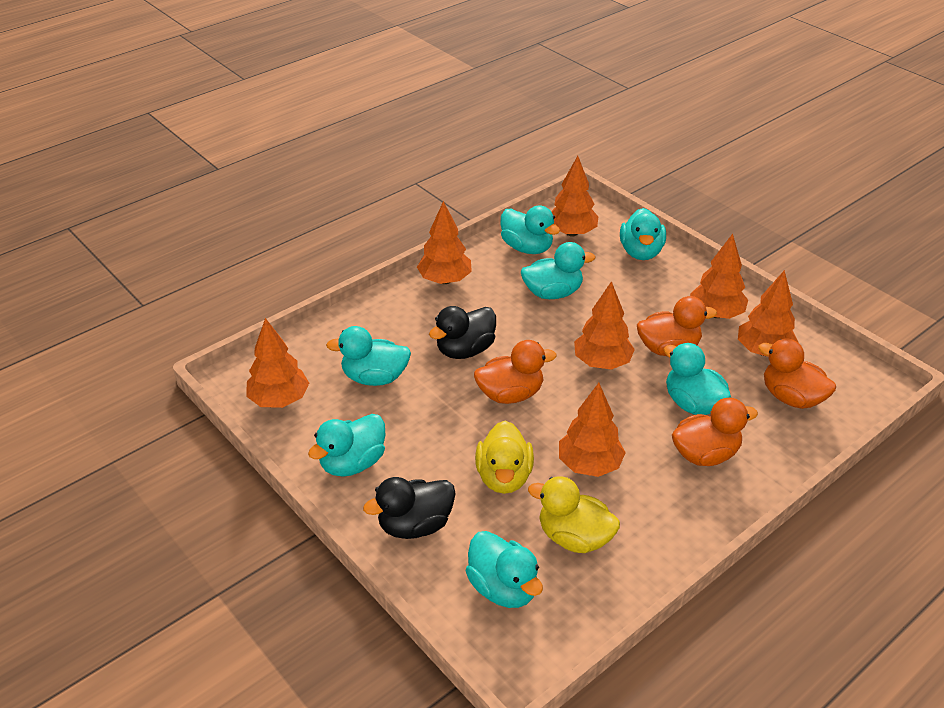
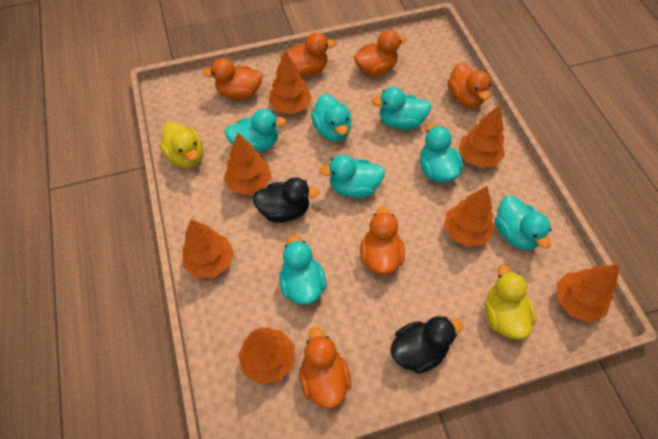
orange duck: 4 -> 6

